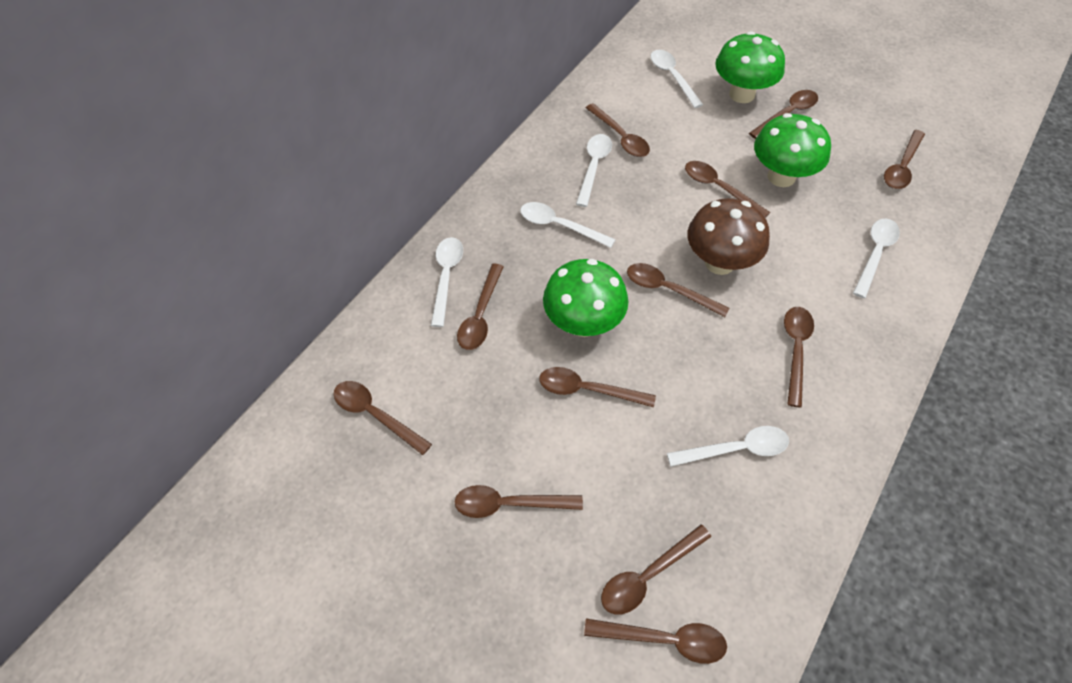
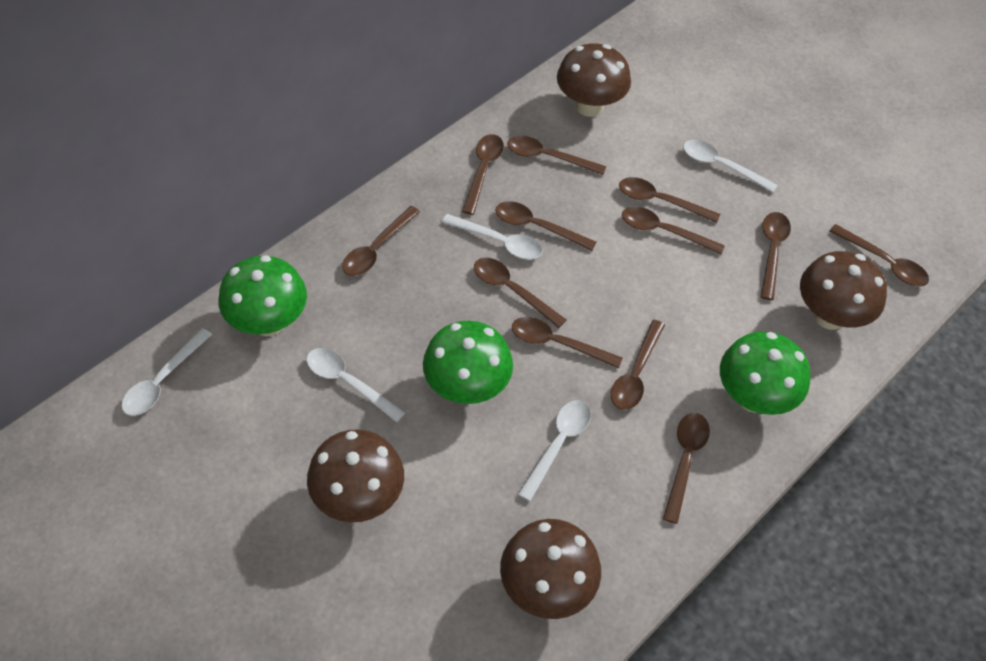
brown mushroom: 1 -> 4
white spoon: 6 -> 5

